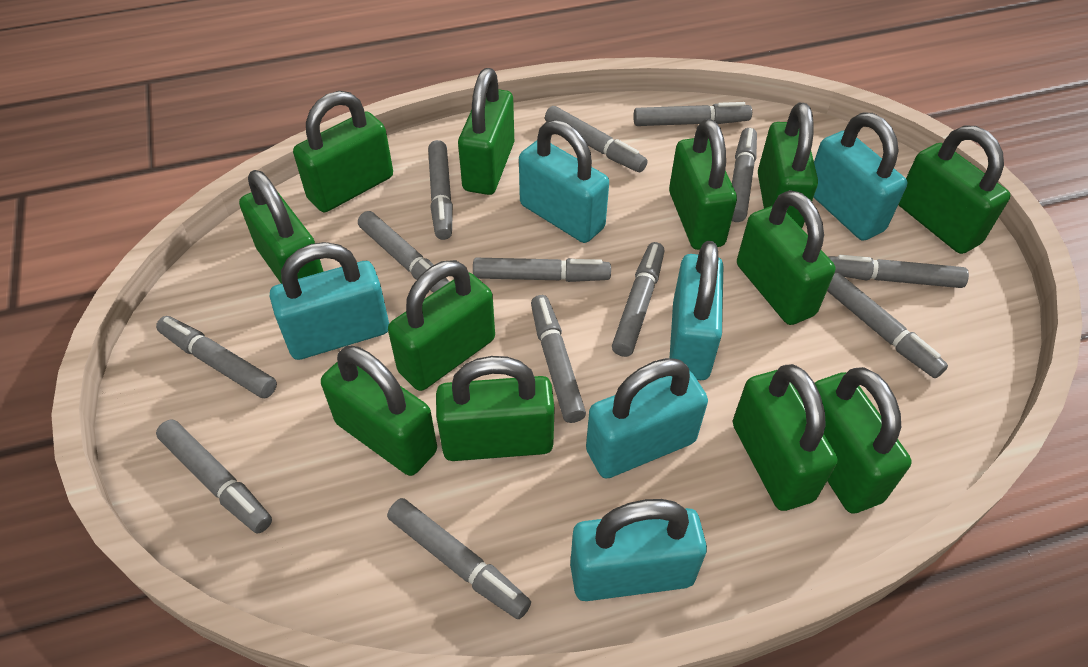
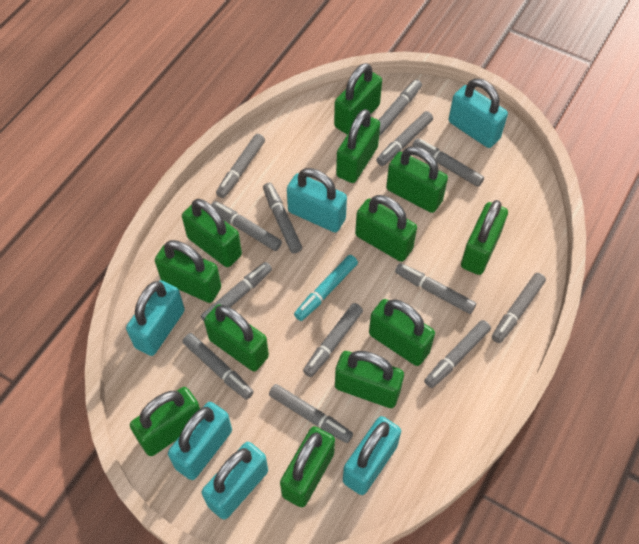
turquoise marker: 0 -> 1

